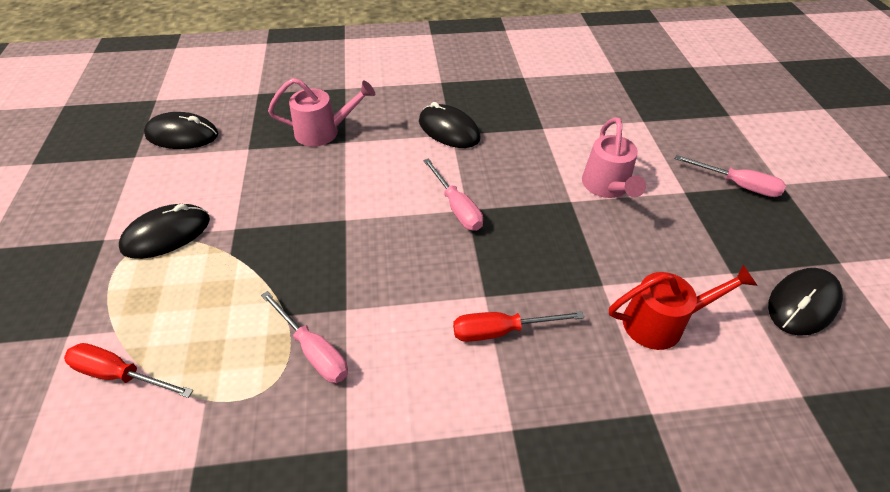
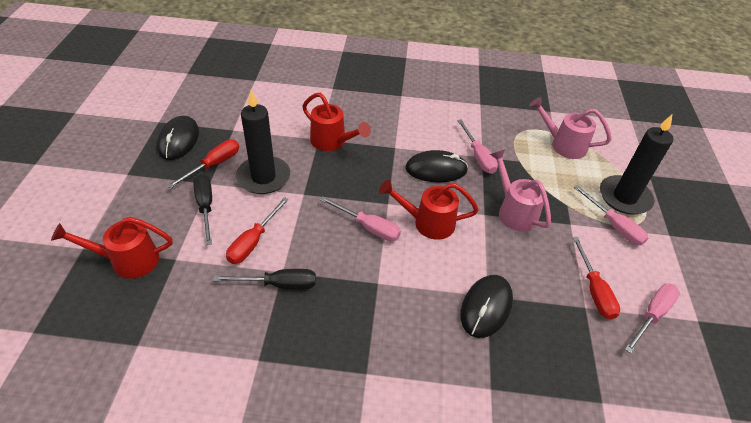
black candle: 0 -> 2
black mouse: 4 -> 3
black screwdriver: 0 -> 2
pink screwdriver: 3 -> 4
red screwdriver: 2 -> 3
red watering can: 1 -> 3

